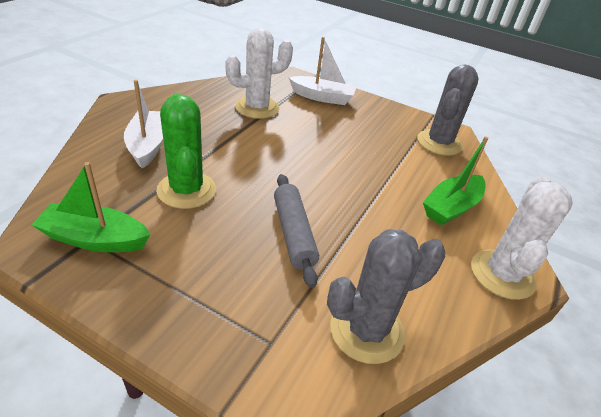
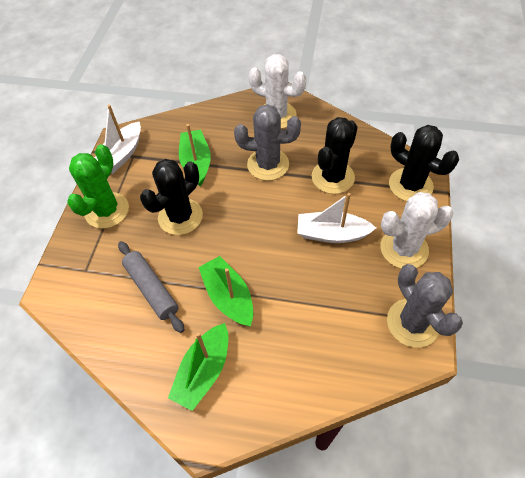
black cactus: 0 -> 3
green boat: 2 -> 3

